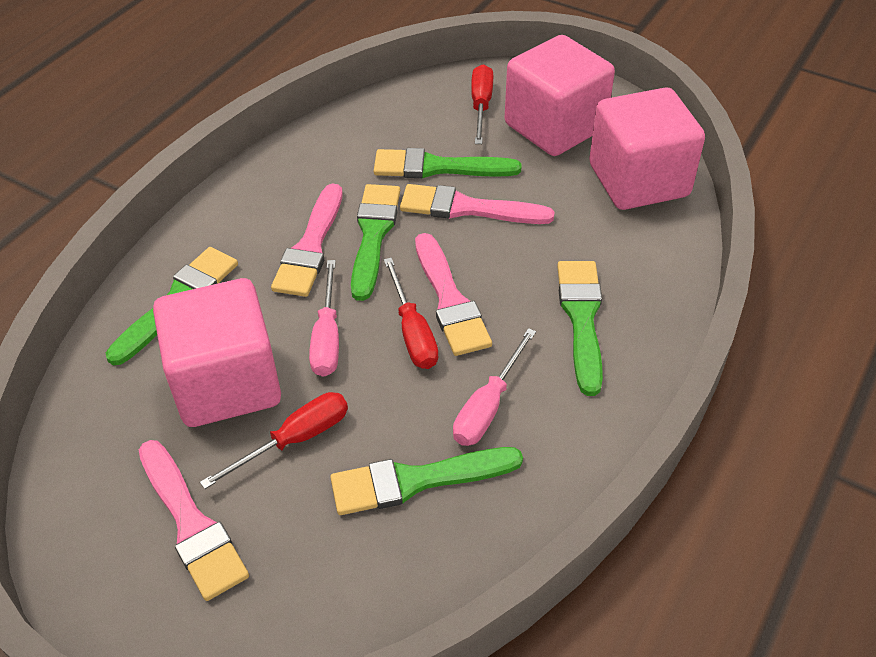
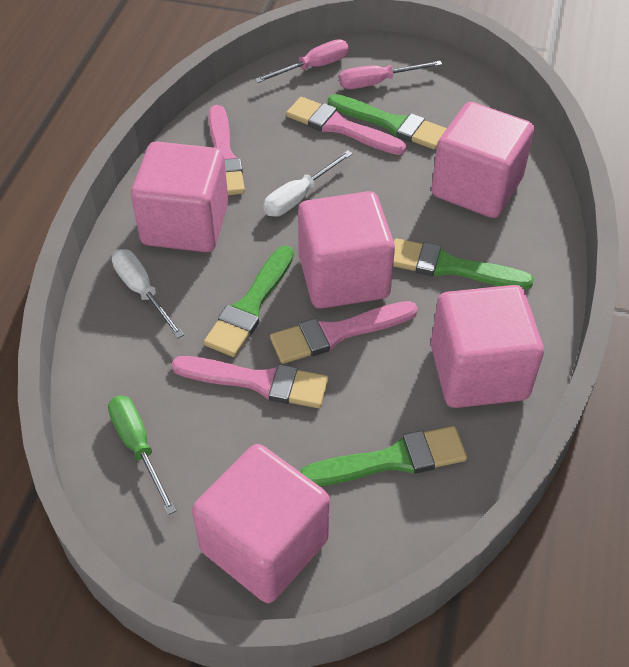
green brush: 5 -> 4
green screwdriver: 0 -> 1
pink cube: 3 -> 5
red screwdriver: 3 -> 0
white screwdriver: 0 -> 2

